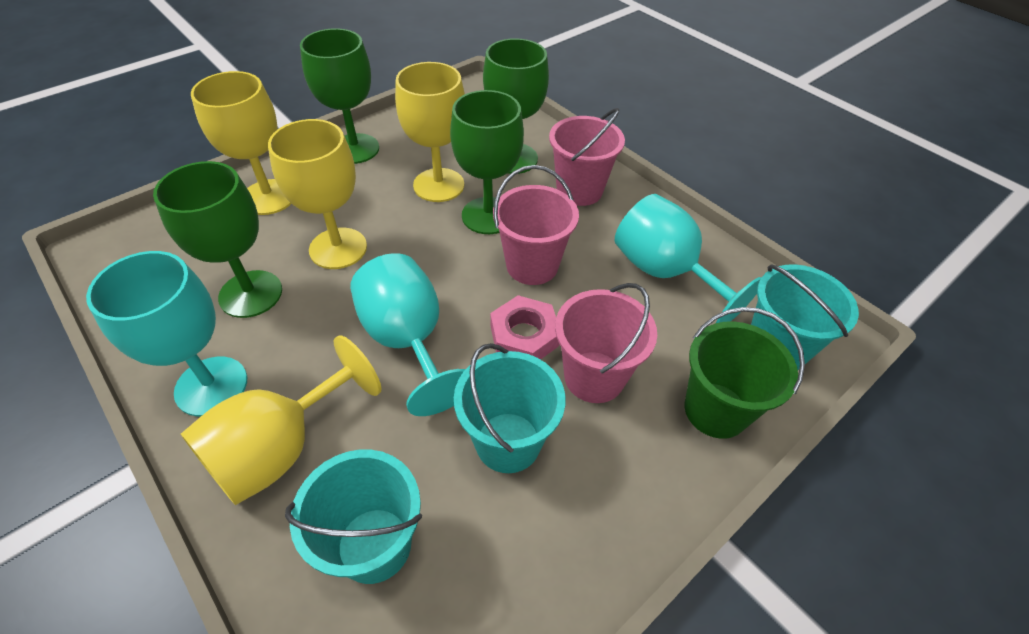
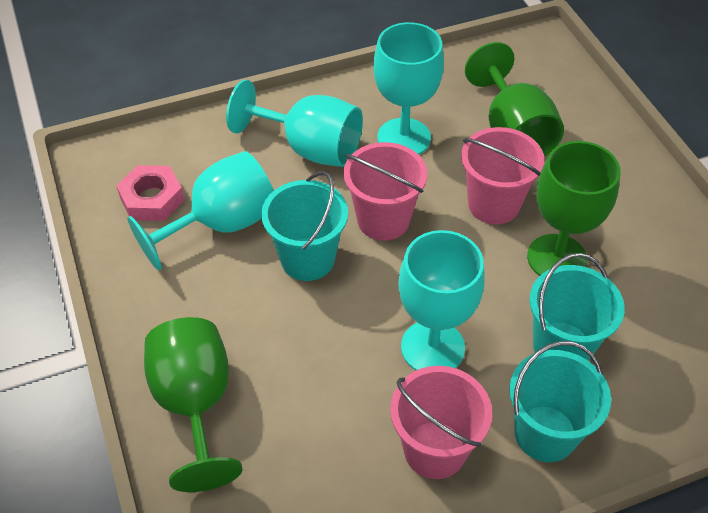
green bucket: 1 -> 0
green goblet: 4 -> 3
turquoise goblet: 3 -> 4
yellow goblet: 4 -> 0

